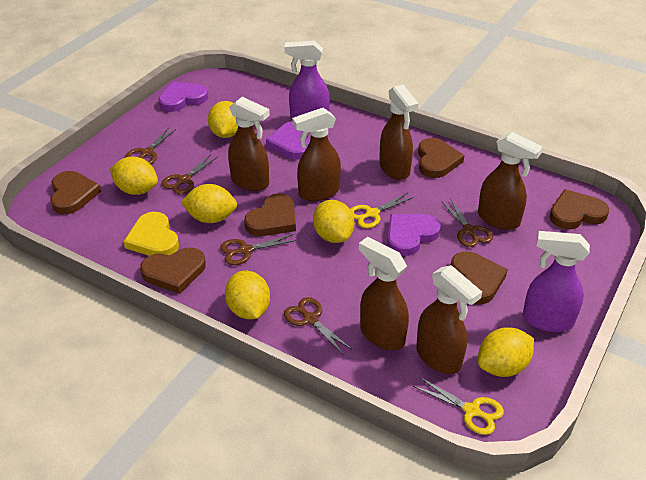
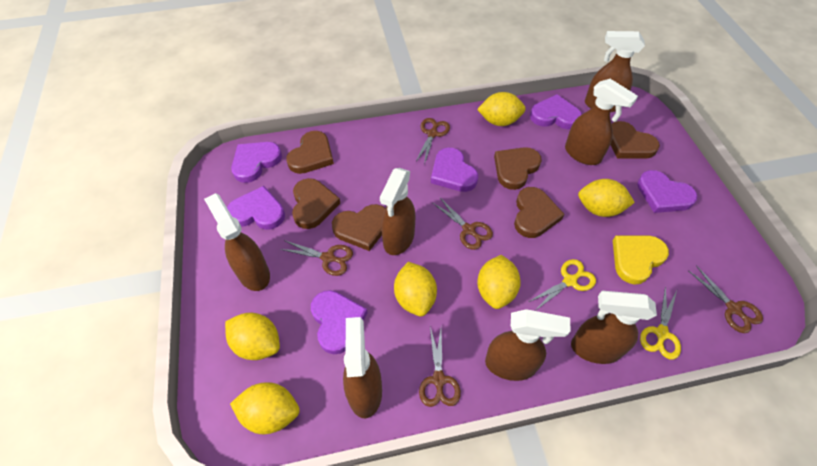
brown spray bottle: 6 -> 7
purple heart: 3 -> 6
purple spray bottle: 2 -> 0

